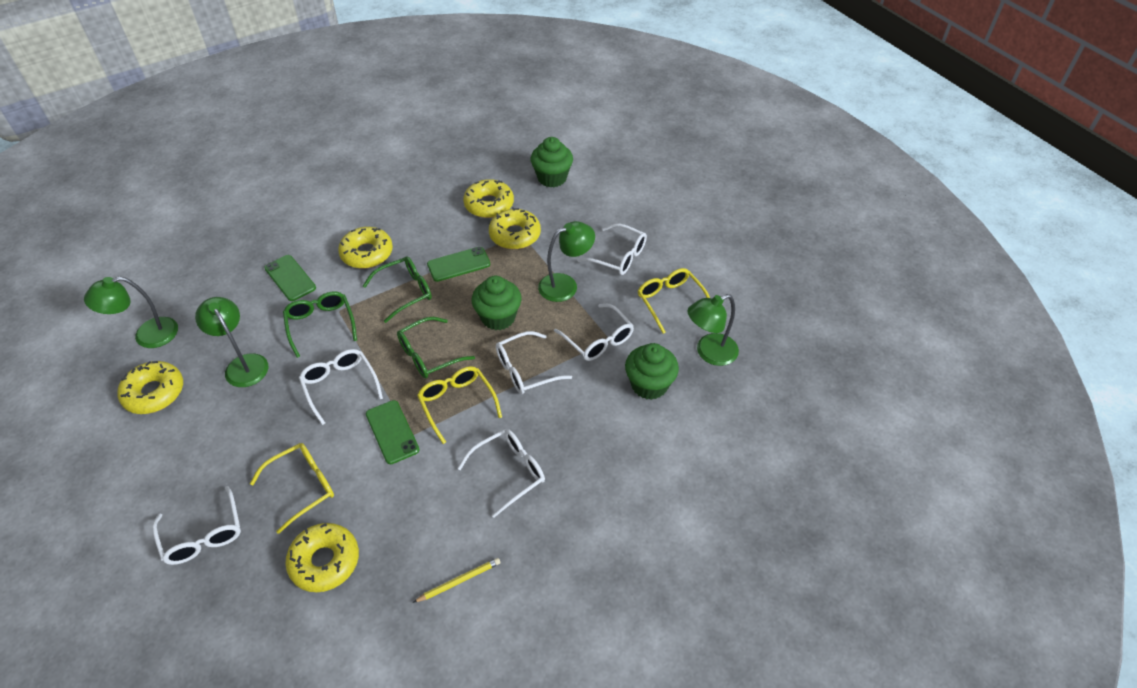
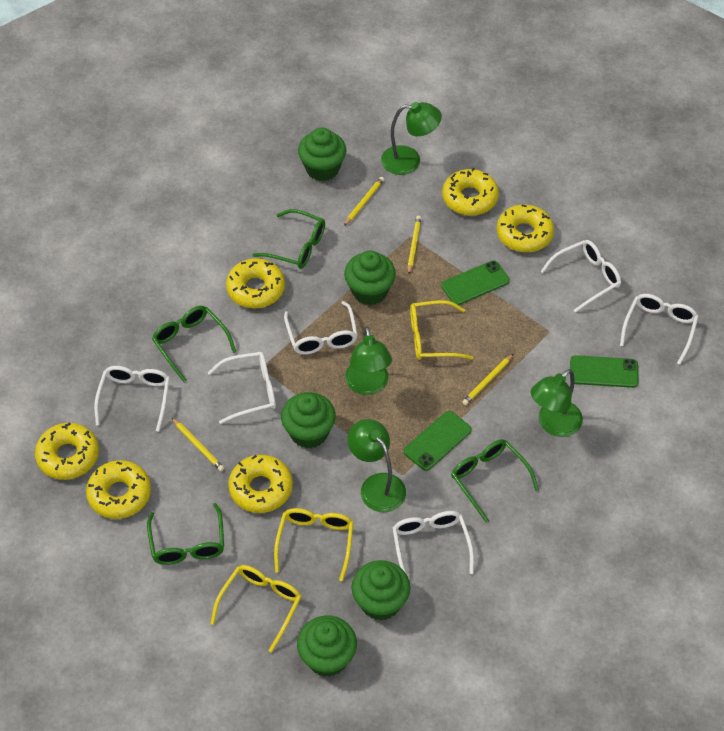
green cupcake: 3 -> 5
green glasses: 3 -> 4
yellow donut: 5 -> 6
yellow pencil: 1 -> 4

